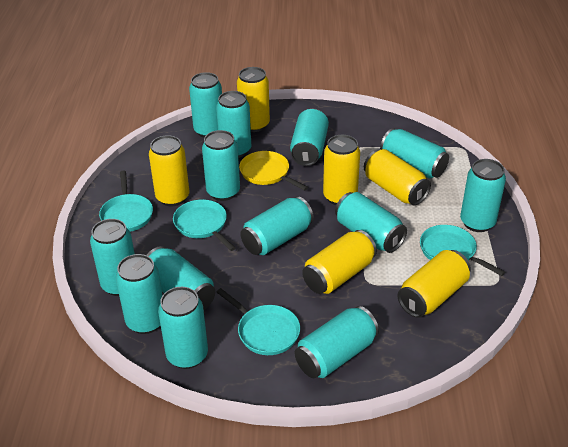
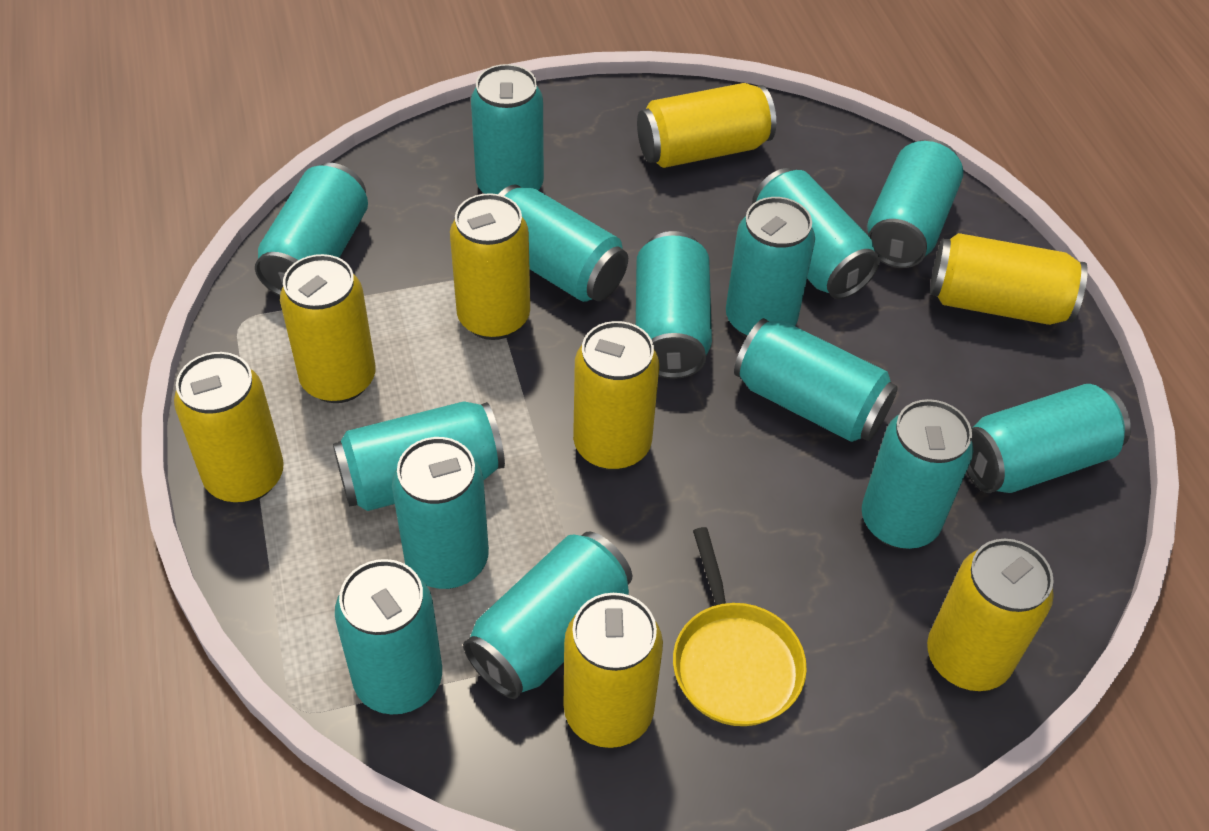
turquoise can: 13 -> 14
turquoise pan: 4 -> 0
yellow can: 6 -> 8

